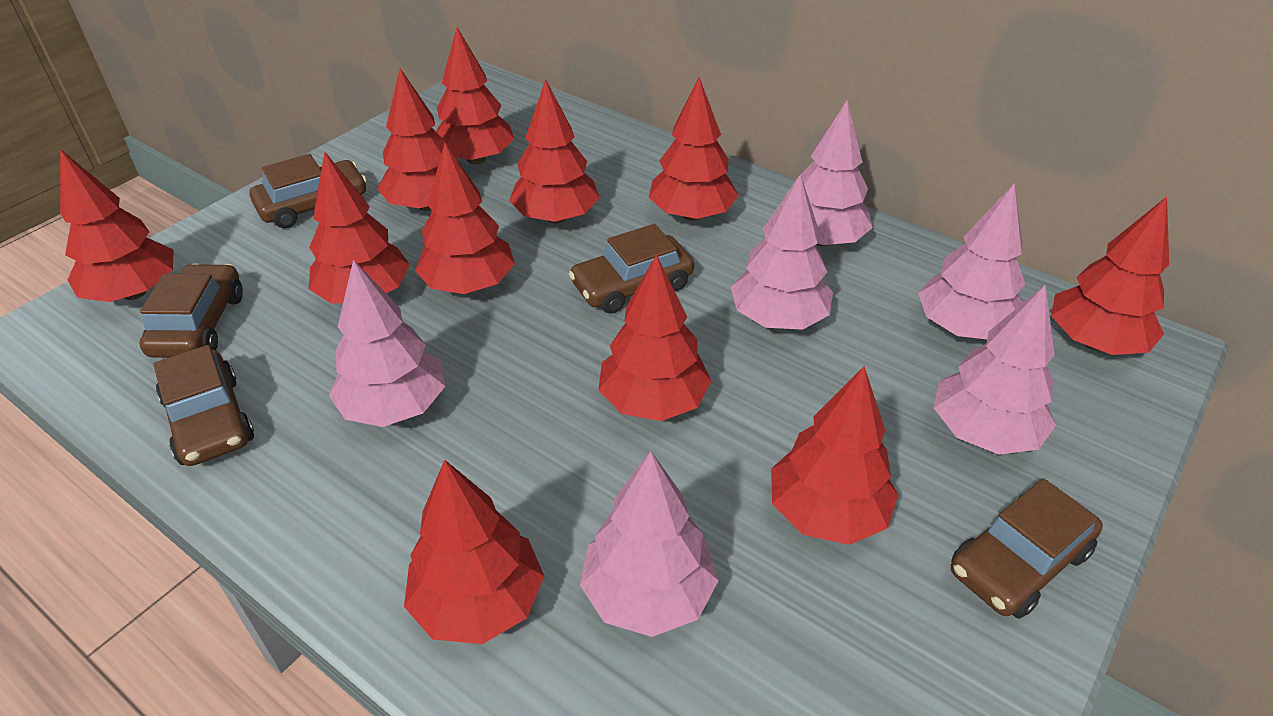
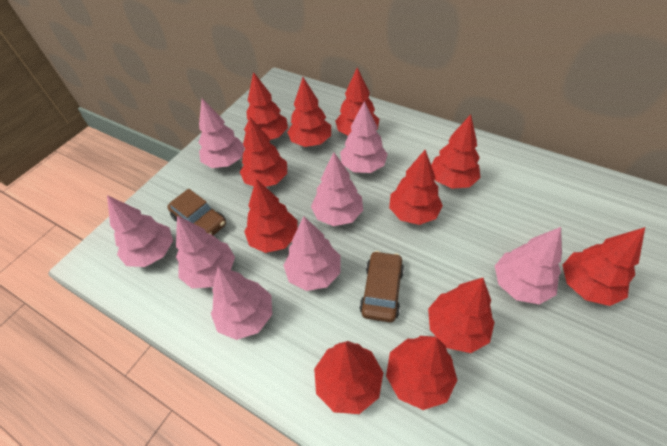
brown car: 5 -> 2
pink tree: 6 -> 8

